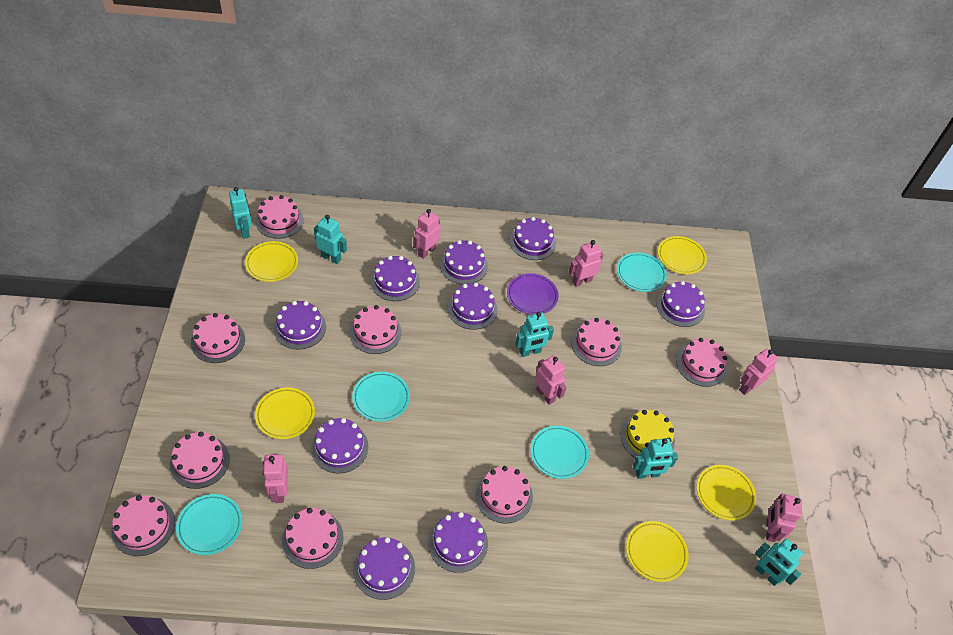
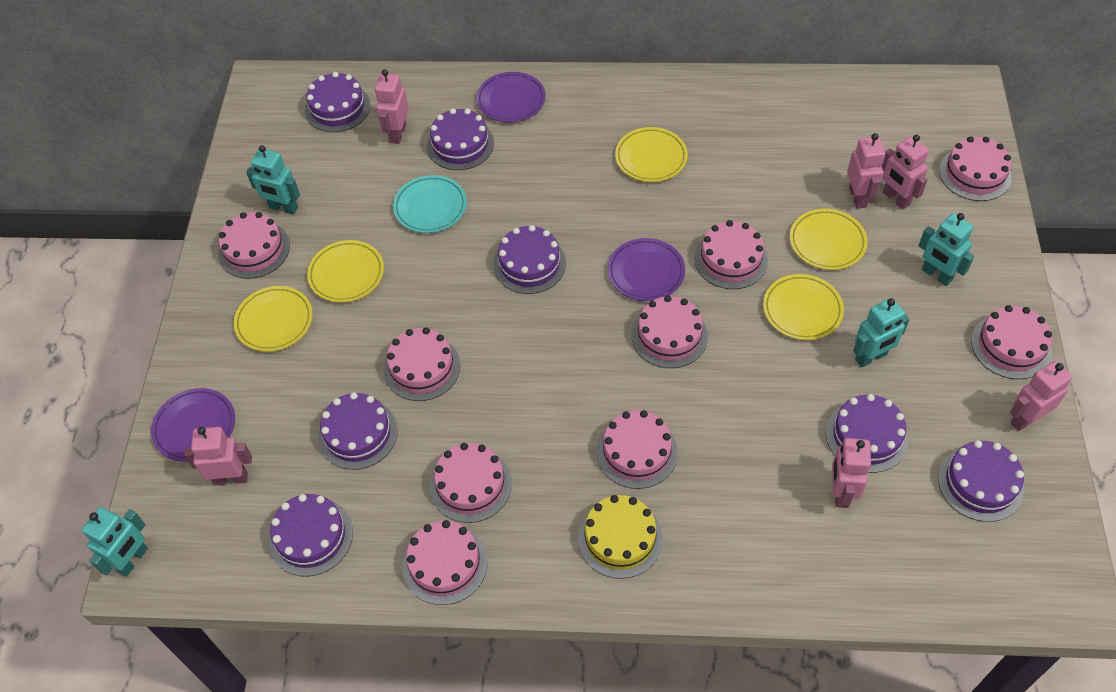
purple cake: 9 -> 7
purple plate: 1 -> 3
turquoise plate: 4 -> 1
turquoise robot: 5 -> 4

